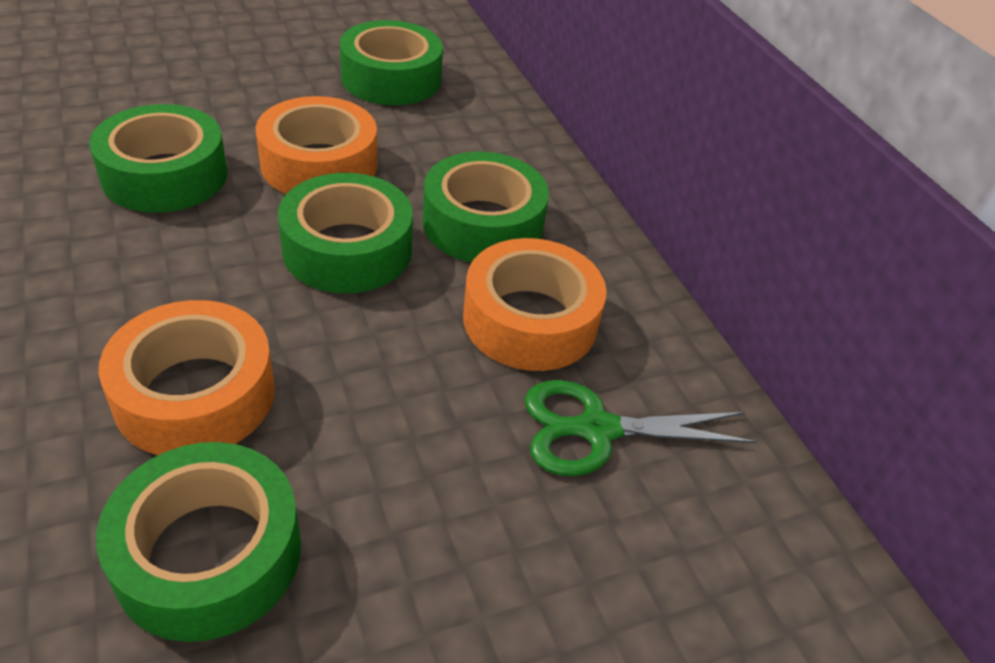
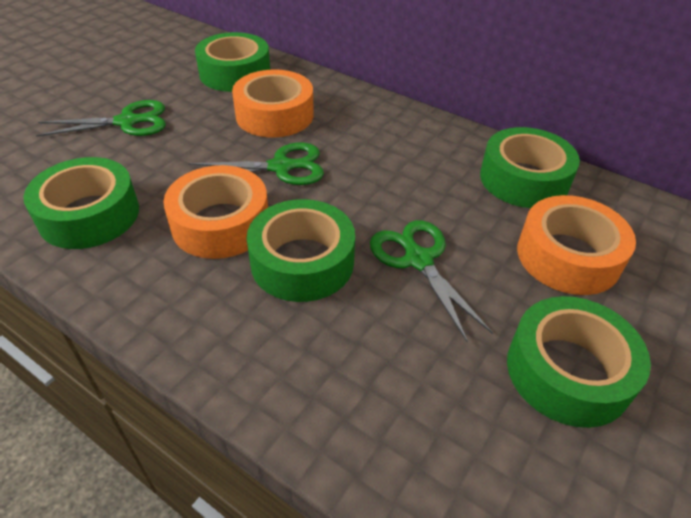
green scissors: 1 -> 3

